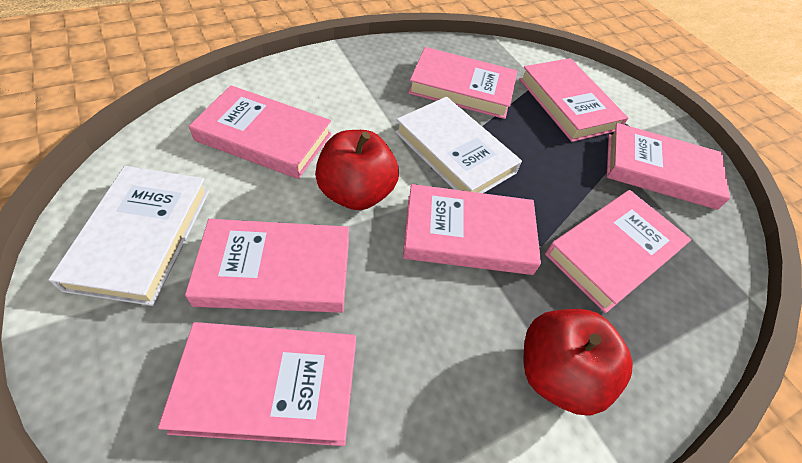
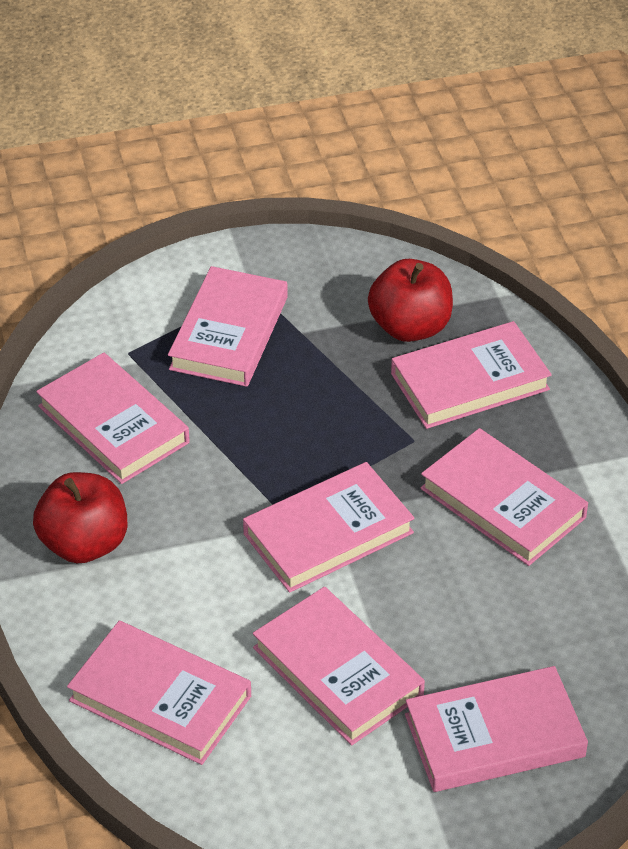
white book: 2 -> 0

